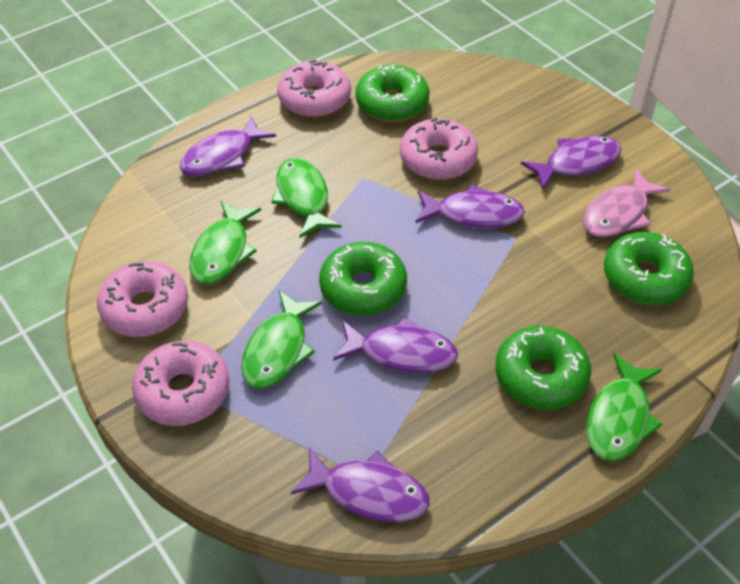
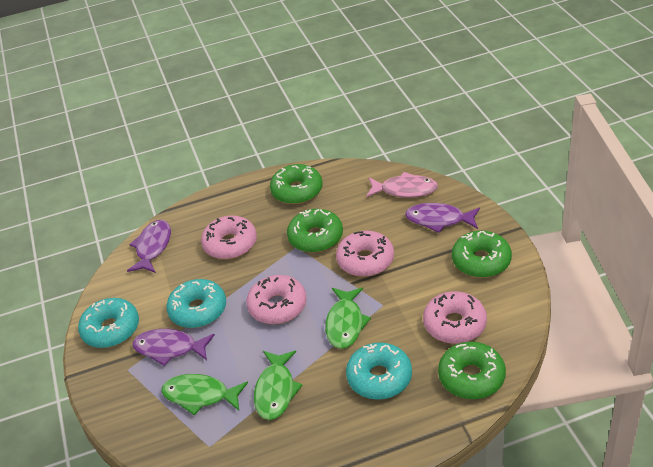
green fish: 4 -> 3
purple fish: 5 -> 3
turquoise donut: 0 -> 3

